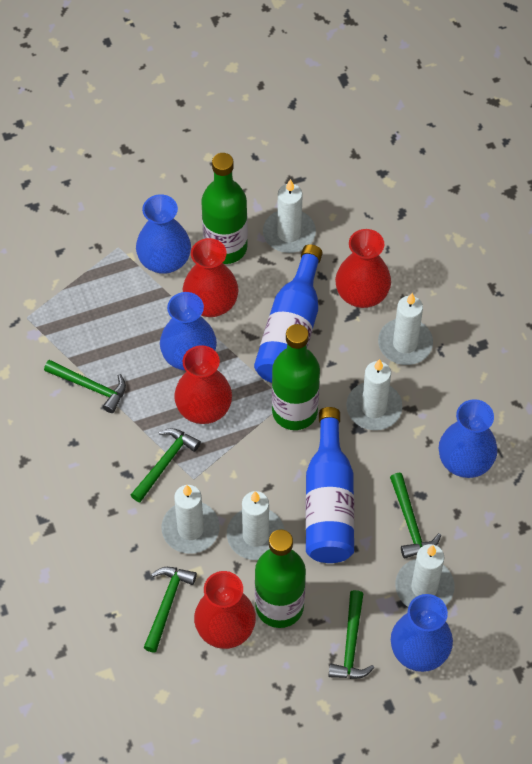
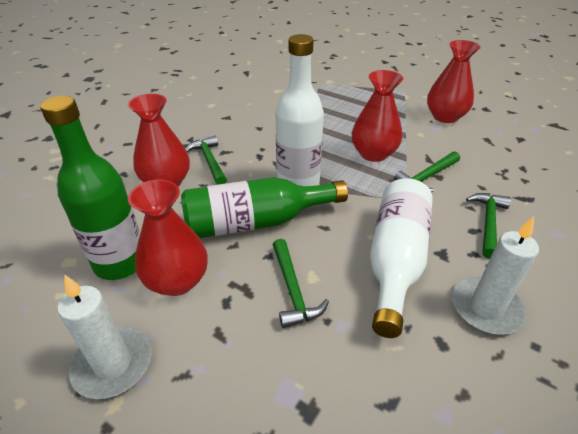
blue bottle: 2 -> 0
blue vase: 4 -> 0
green bottle: 3 -> 2
green hammer: 5 -> 4
white bottle: 0 -> 2
white candle: 6 -> 2

